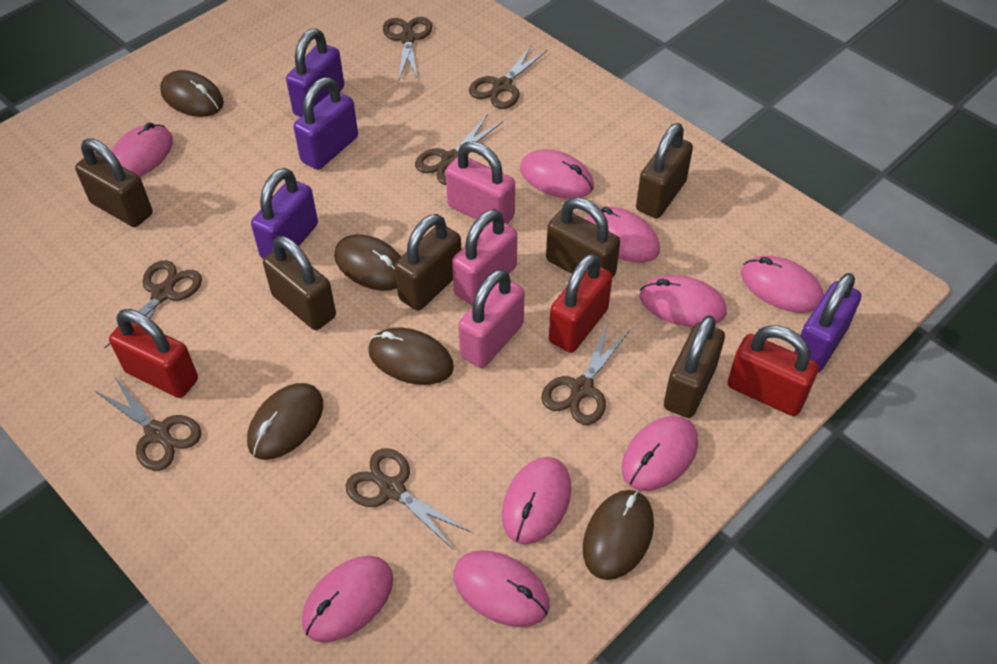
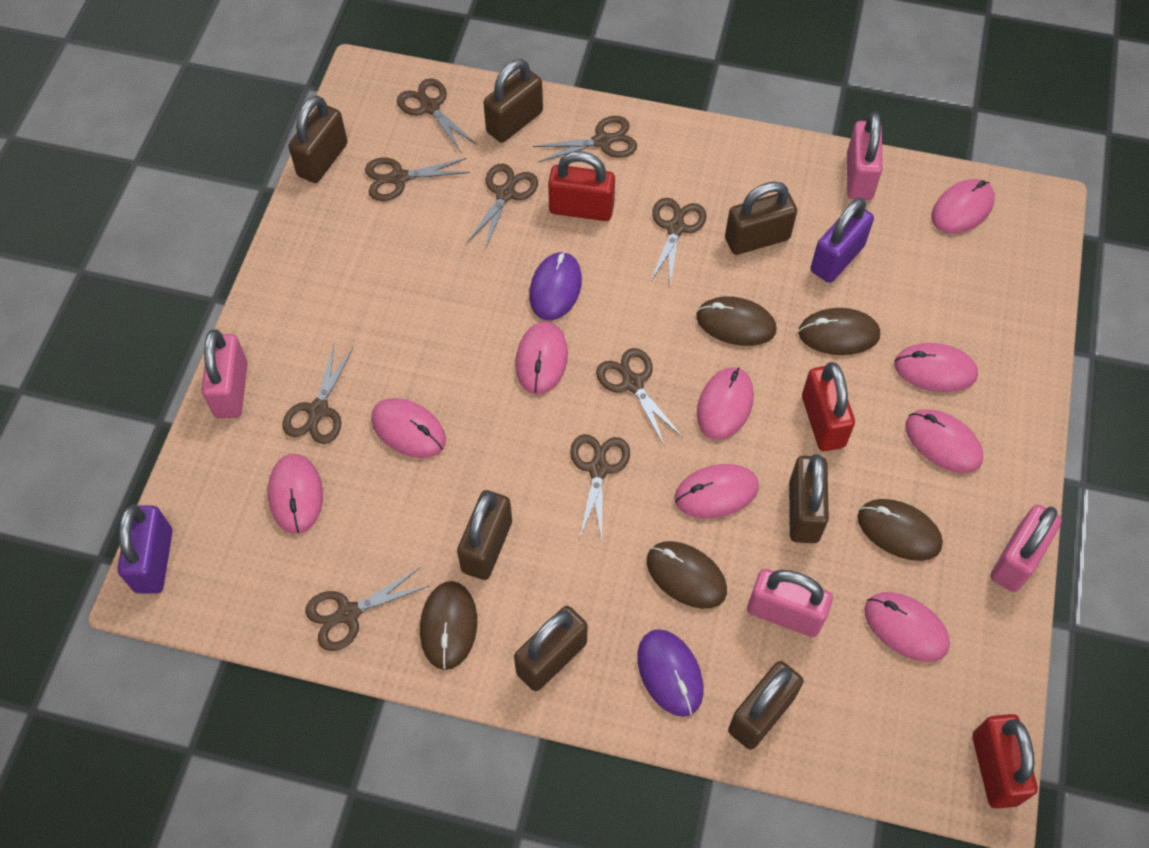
brown padlock: 6 -> 7
brown scissors: 7 -> 9
pink padlock: 3 -> 4
purple mouse: 0 -> 2
purple padlock: 4 -> 2

